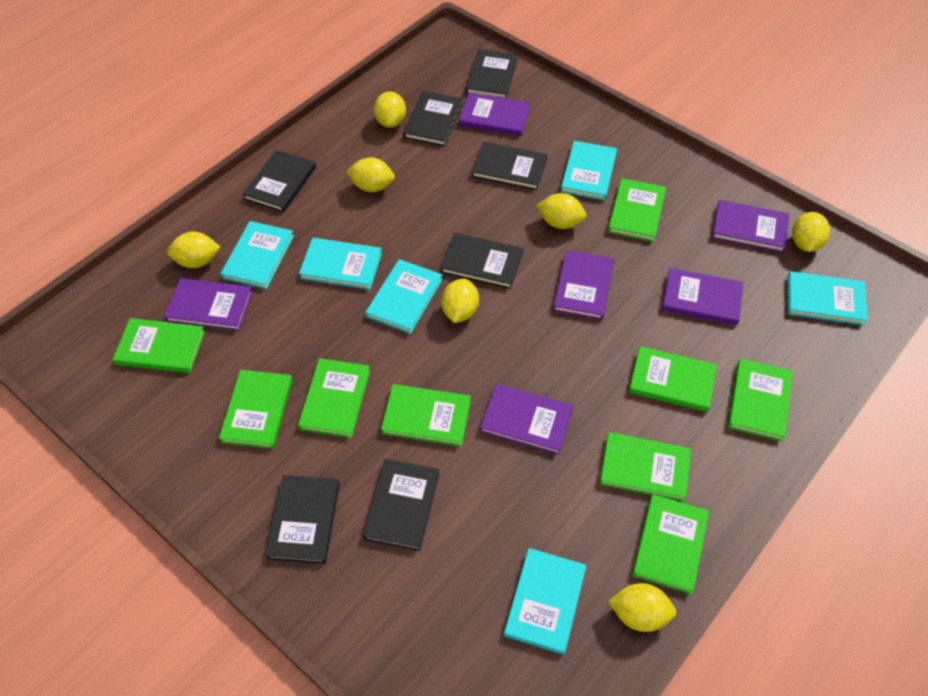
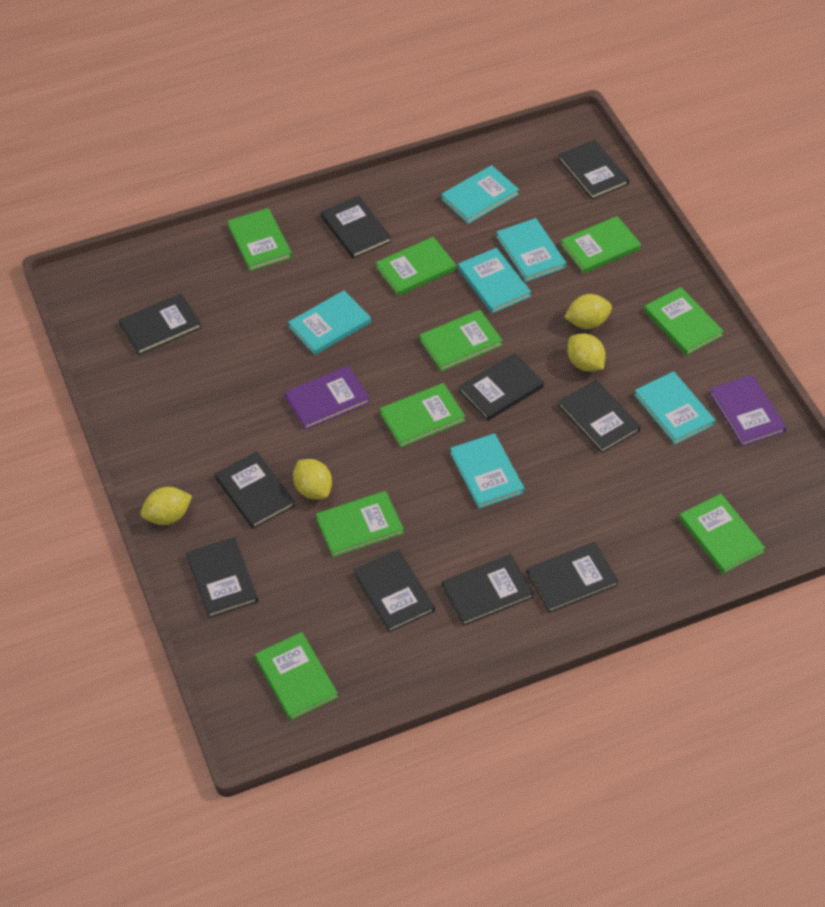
black book: 7 -> 10
purple book: 6 -> 2
yellow lemon: 7 -> 4

